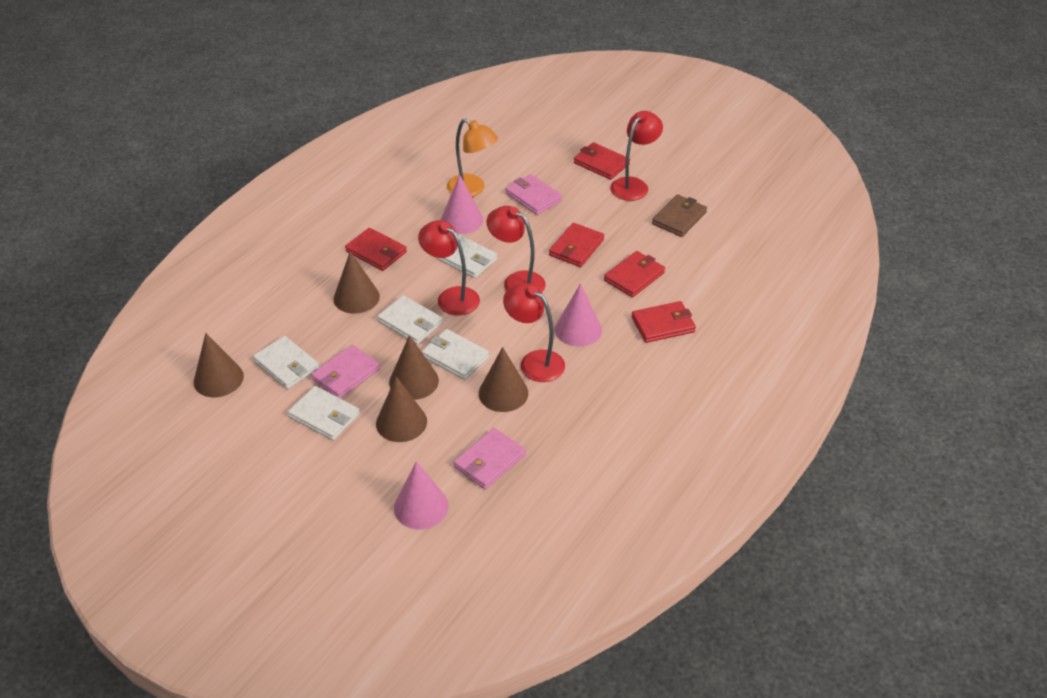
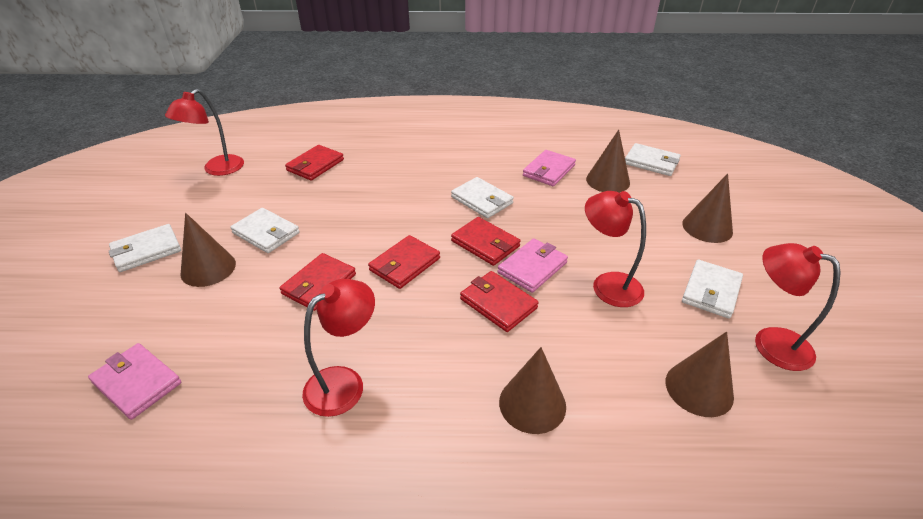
brown wallet: 1 -> 0
orange lamp: 1 -> 0
pink cone: 3 -> 0

